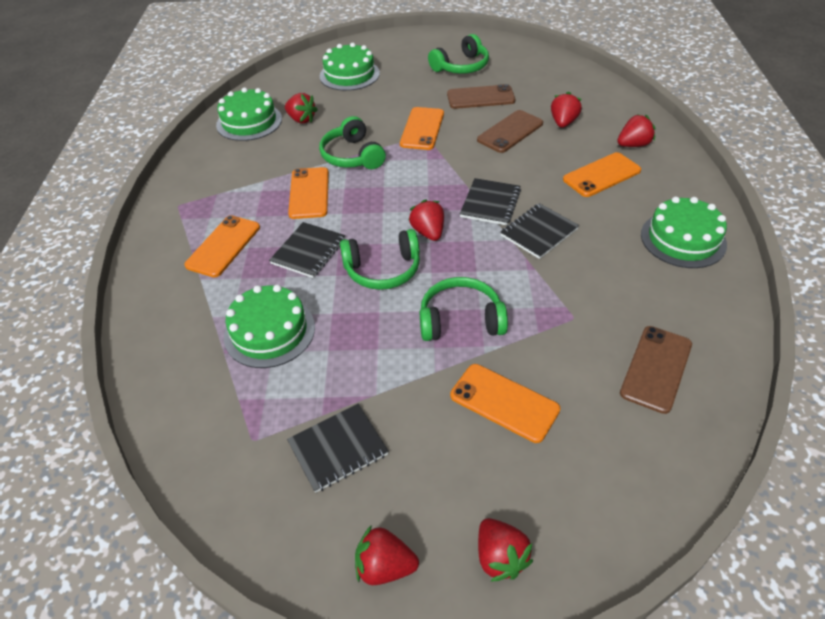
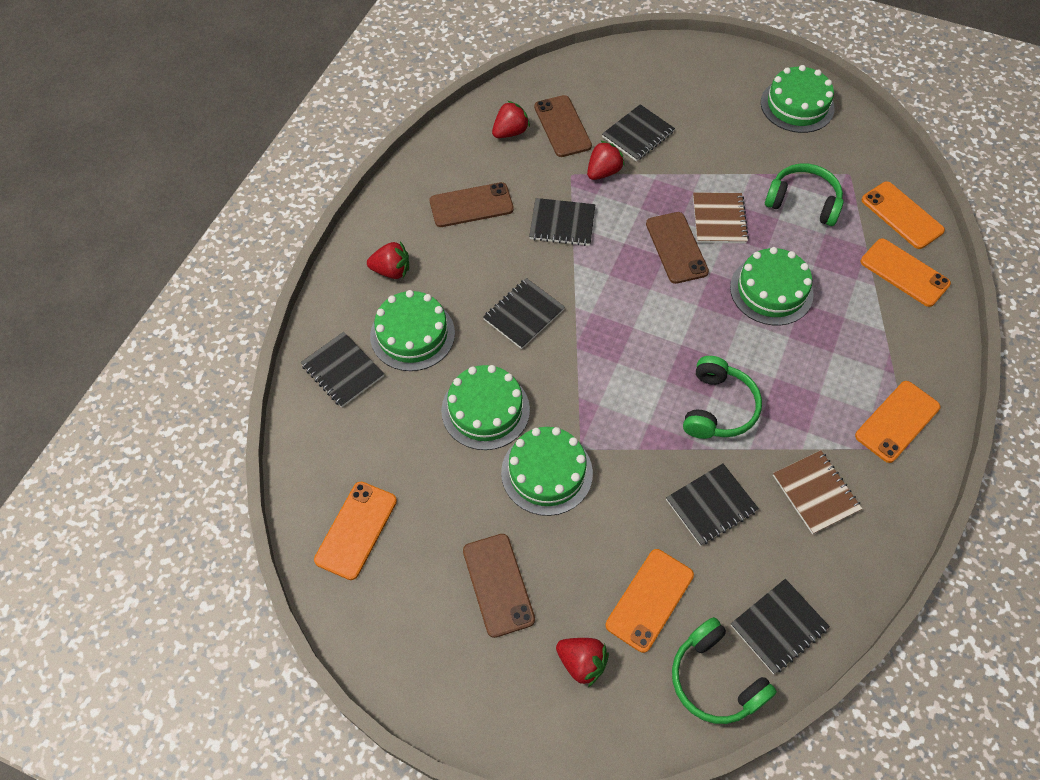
black notebook: 4 -> 6
brown notebook: 0 -> 2
brown phone: 3 -> 4
green cake: 4 -> 5
green headphones: 4 -> 3
red strawberry: 6 -> 4

